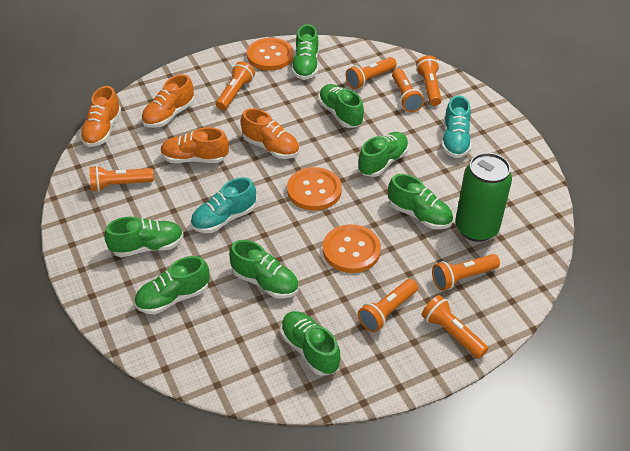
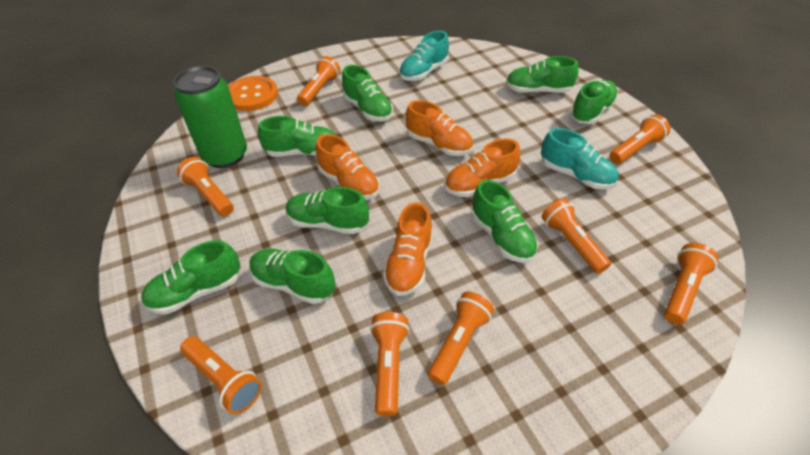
orange button: 3 -> 1

